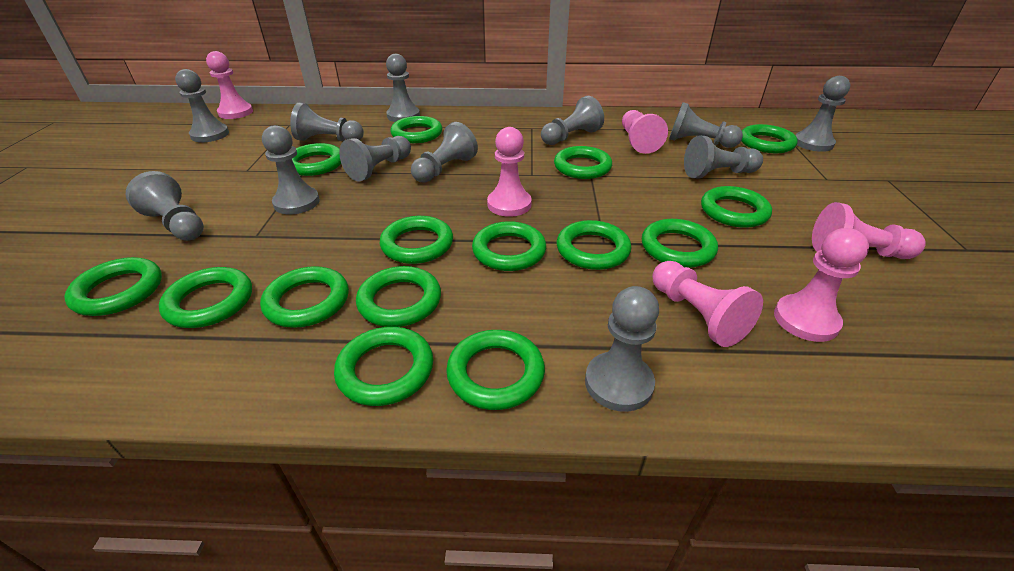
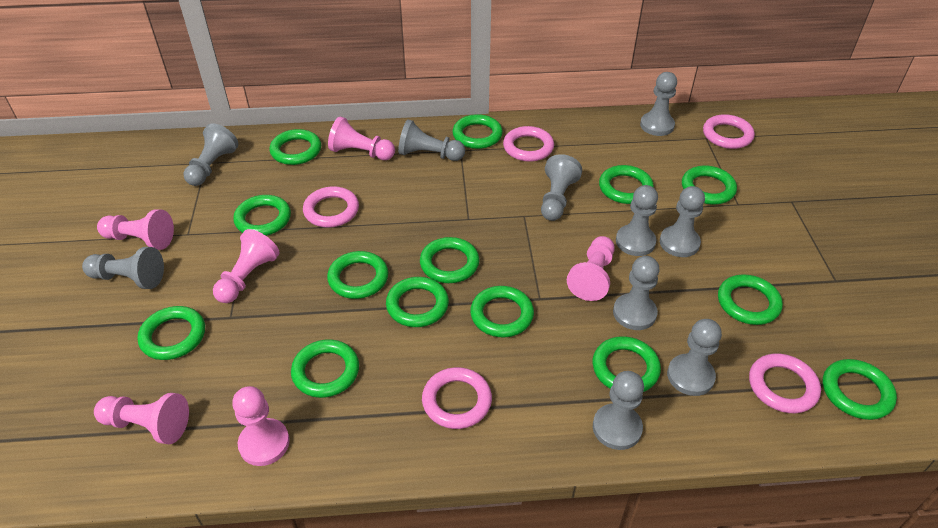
green ring: 15 -> 14
grey pawn: 12 -> 10
pink ring: 0 -> 5

